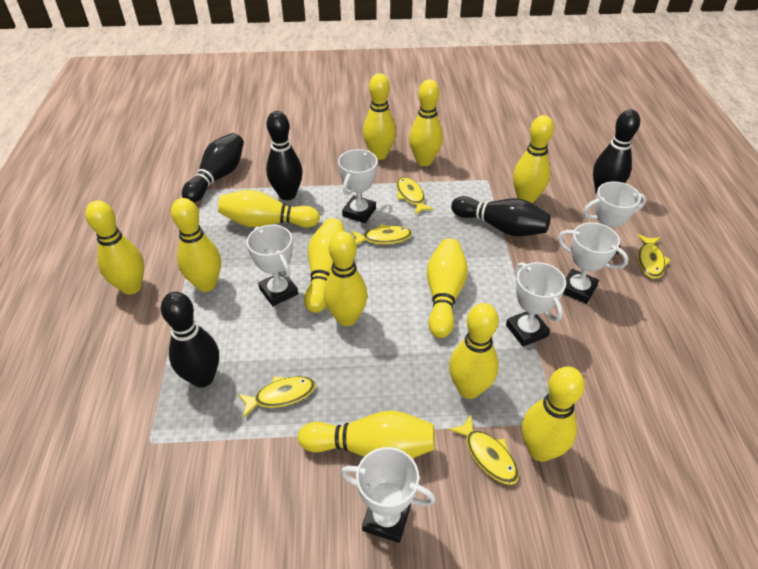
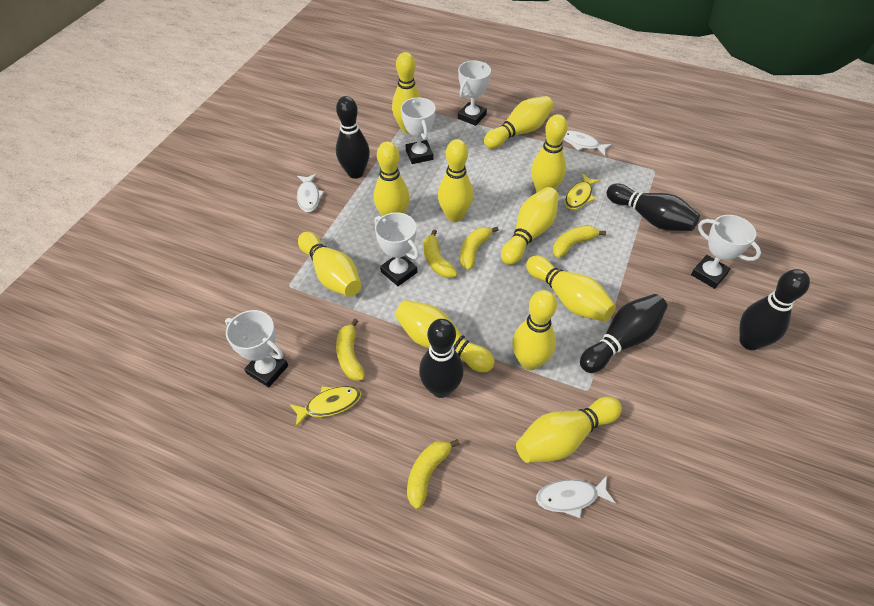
white fish: 0 -> 3
white trophy: 6 -> 5
yellow banana: 0 -> 5
yellow bowling pin: 12 -> 11
yellow fish: 5 -> 2

